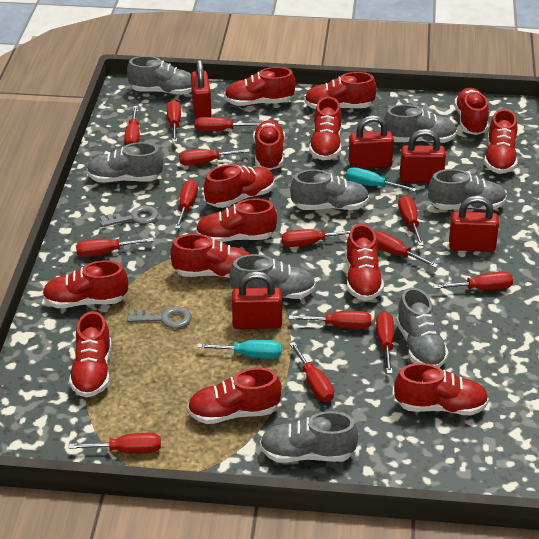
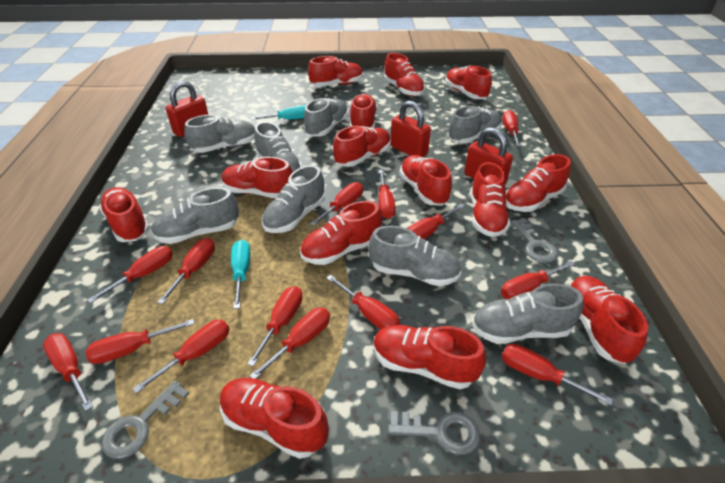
grey key: 2 -> 3
red padlock: 5 -> 3

